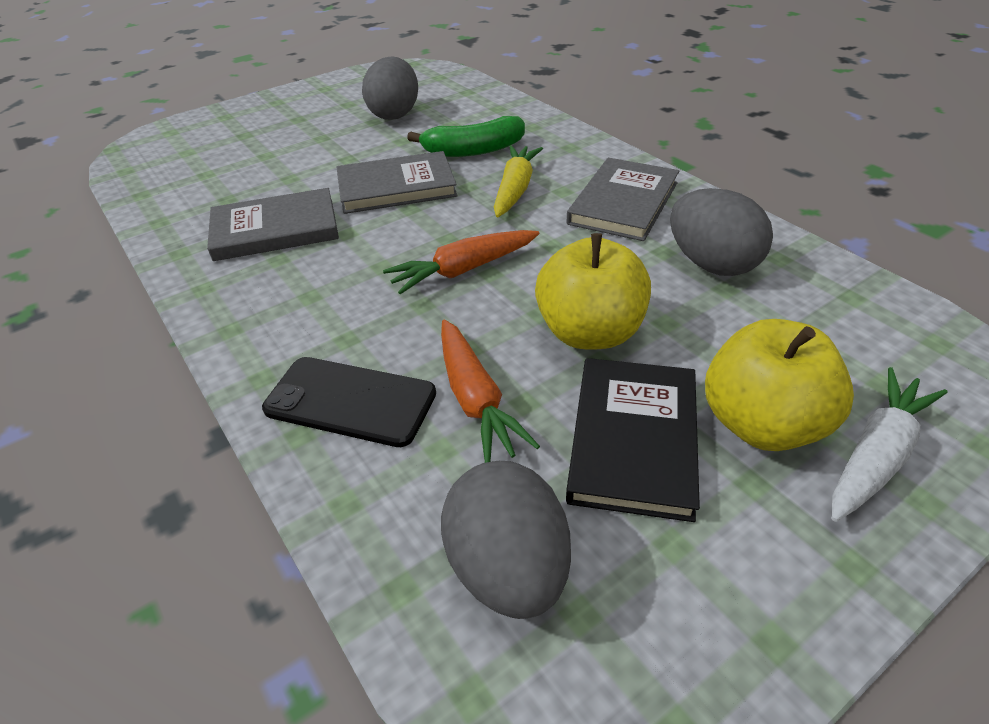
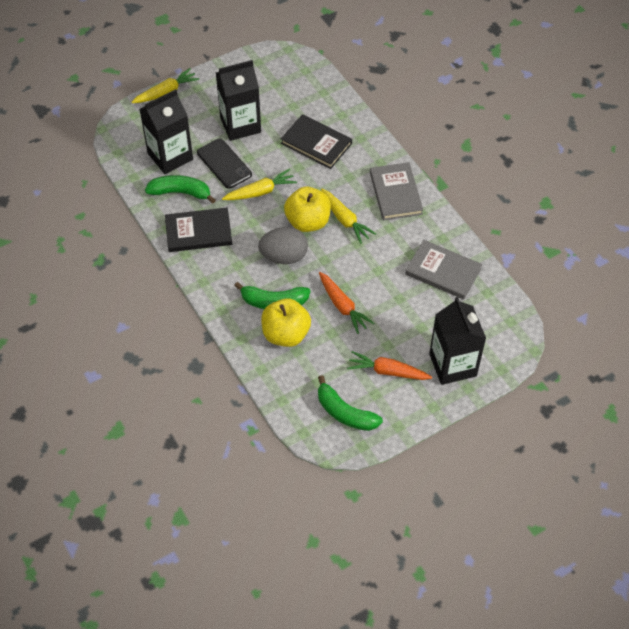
black book: 1 -> 2
black carton: 0 -> 3
green banana: 1 -> 3
grey book: 3 -> 2
grey egg: 3 -> 1
white carrot: 1 -> 0
yellow carrot: 1 -> 3

